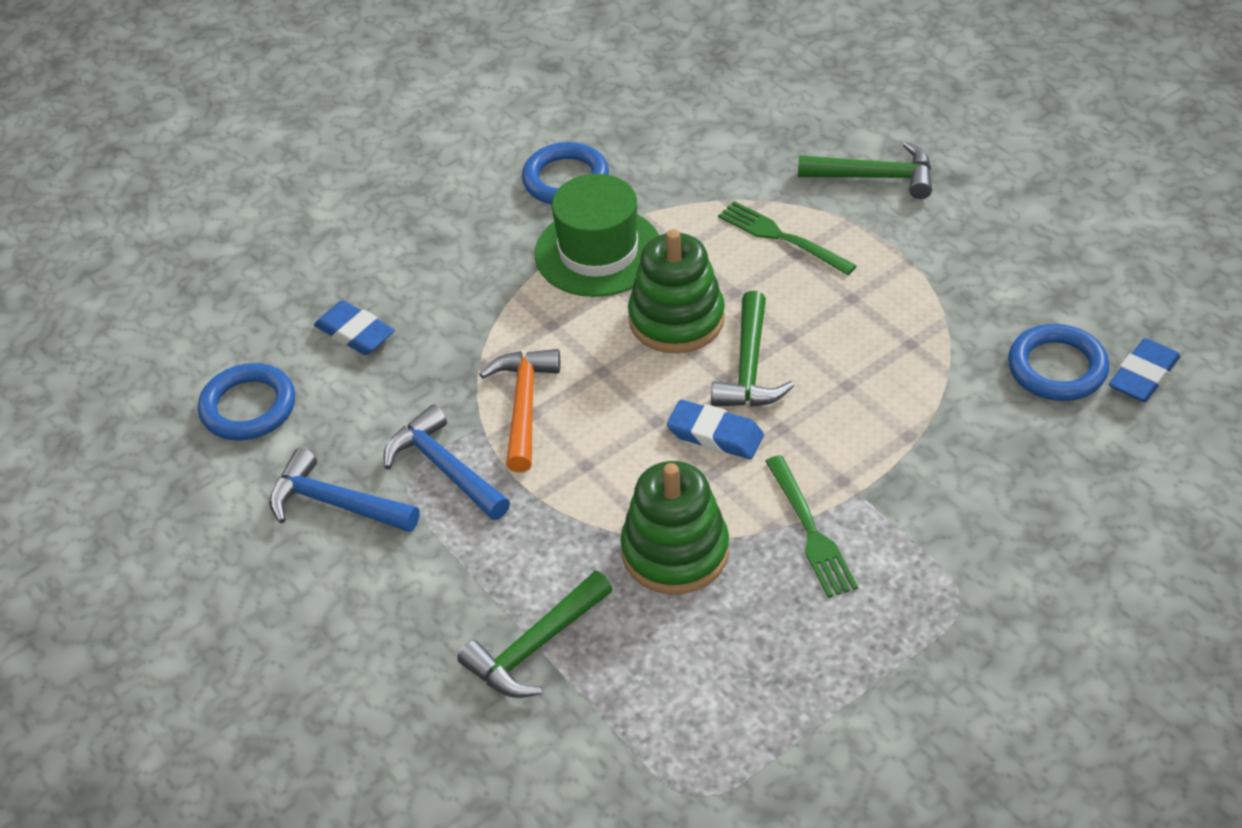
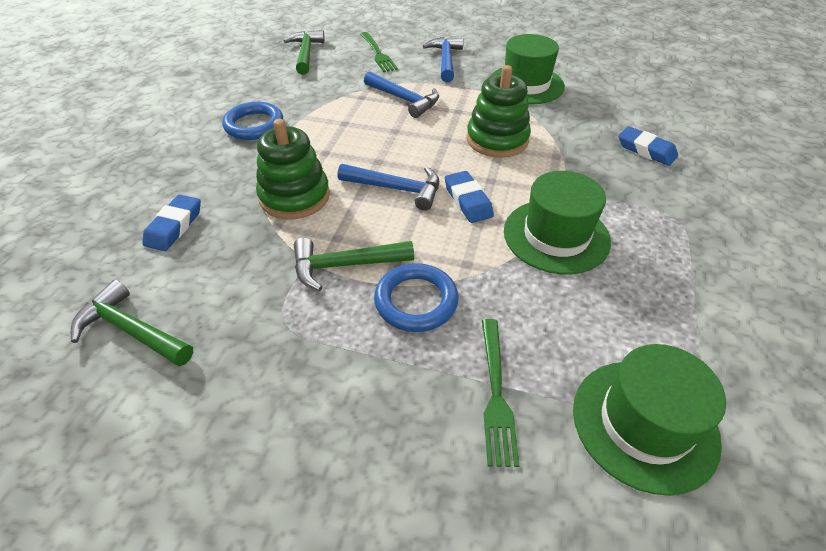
blue hammer: 2 -> 3
blue ring: 3 -> 2
green hat: 1 -> 3
orange hammer: 1 -> 0

